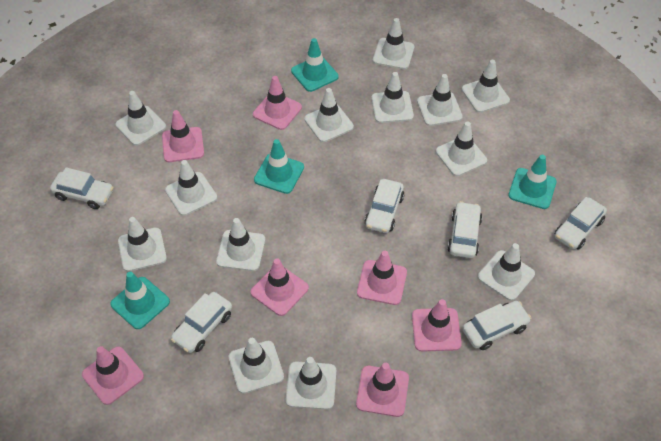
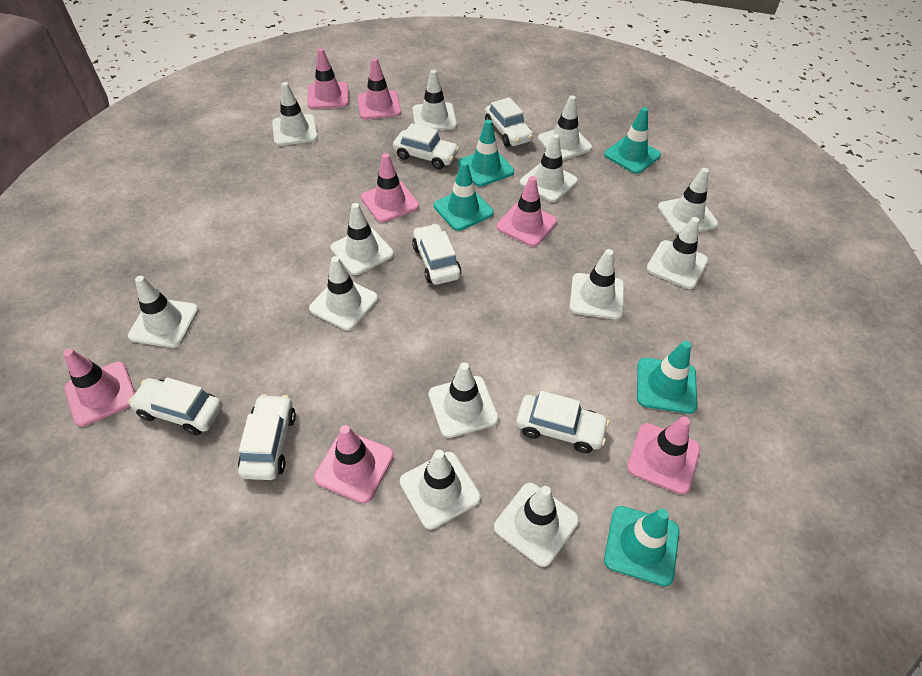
turquoise traffic cone: 4 -> 5

